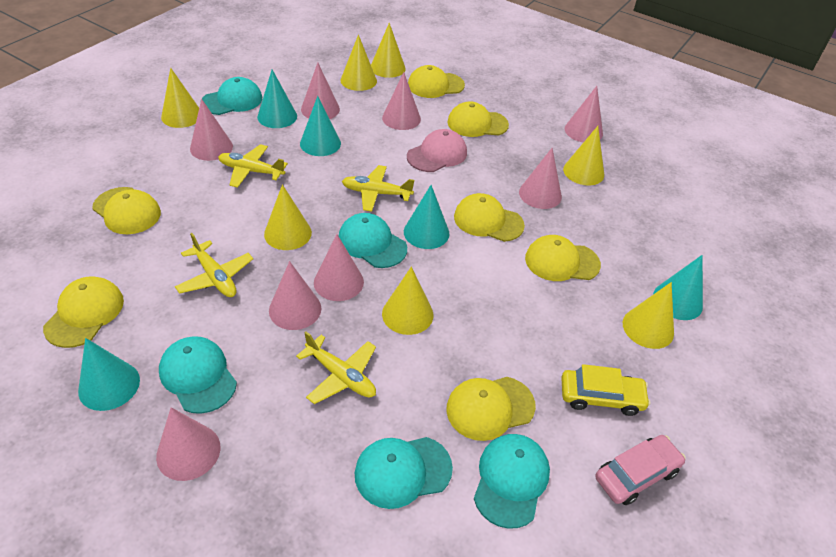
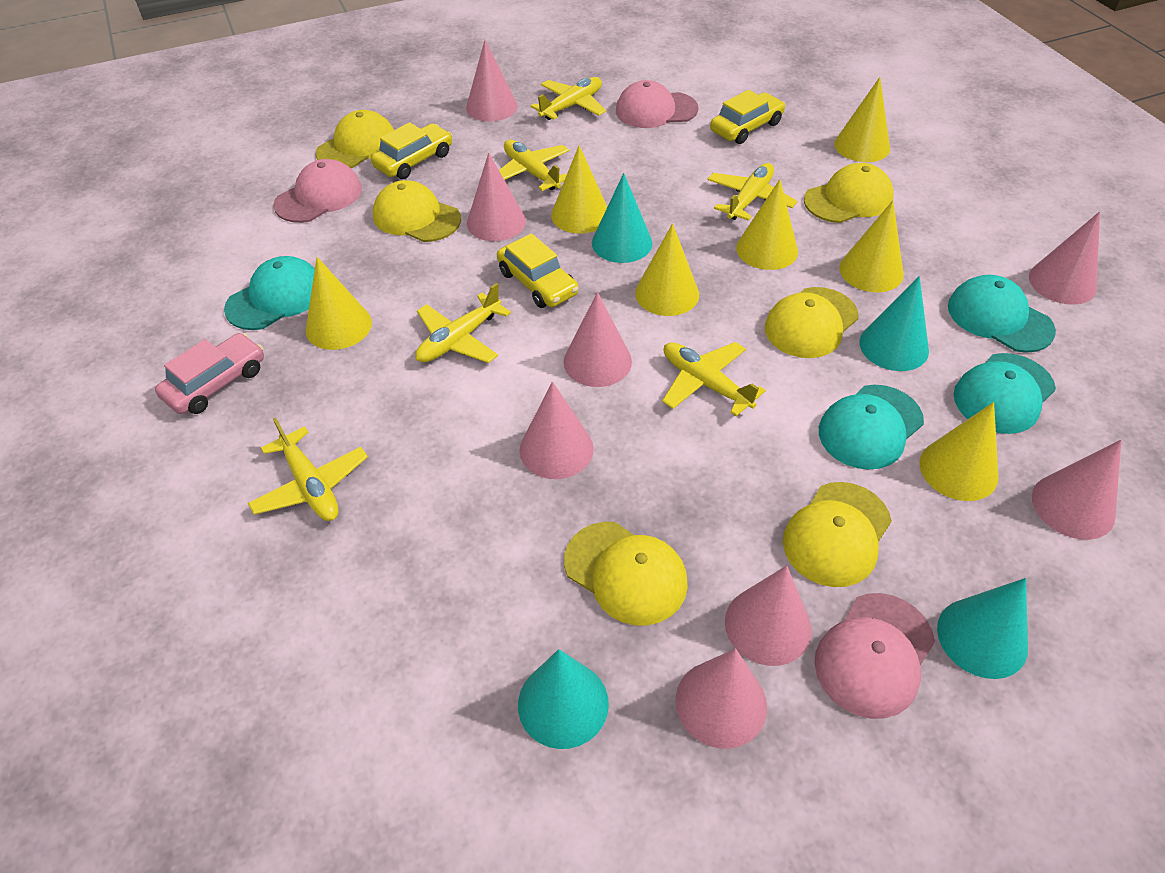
pink cap: 1 -> 3
turquoise cap: 5 -> 4
turquoise cone: 5 -> 4
yellow cap: 7 -> 6
yellow car: 1 -> 3
yellow plane: 4 -> 6

